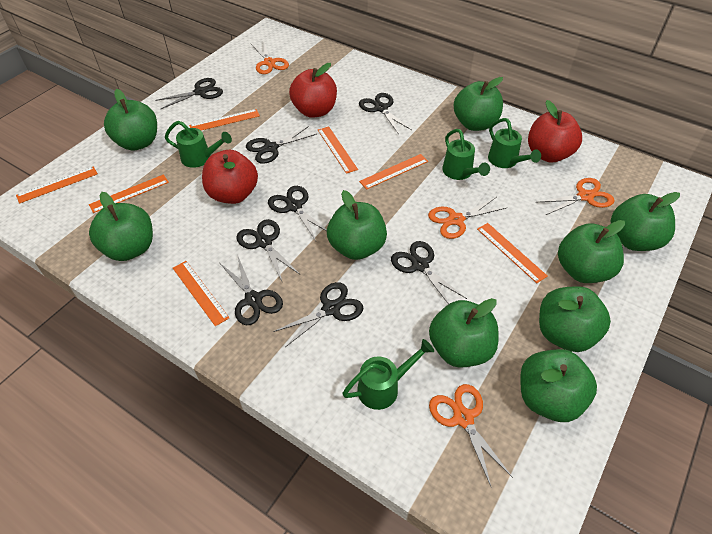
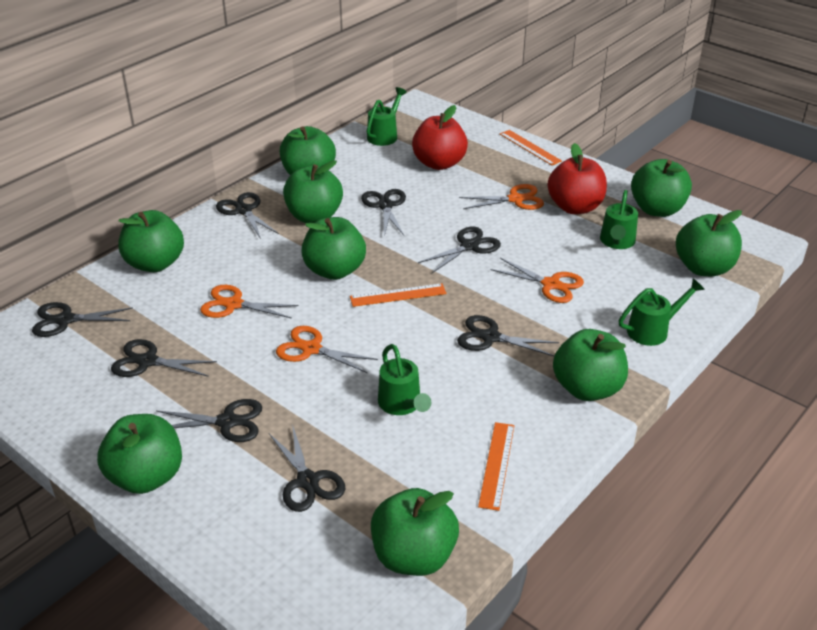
orange ruler: 7 -> 3
red apple: 3 -> 2

